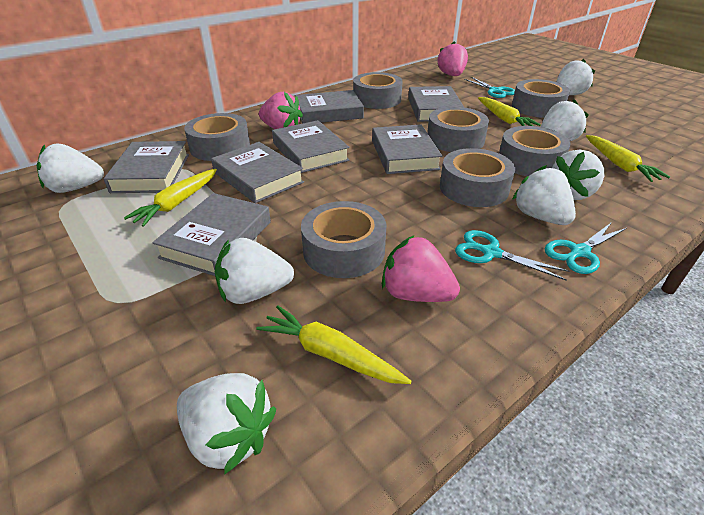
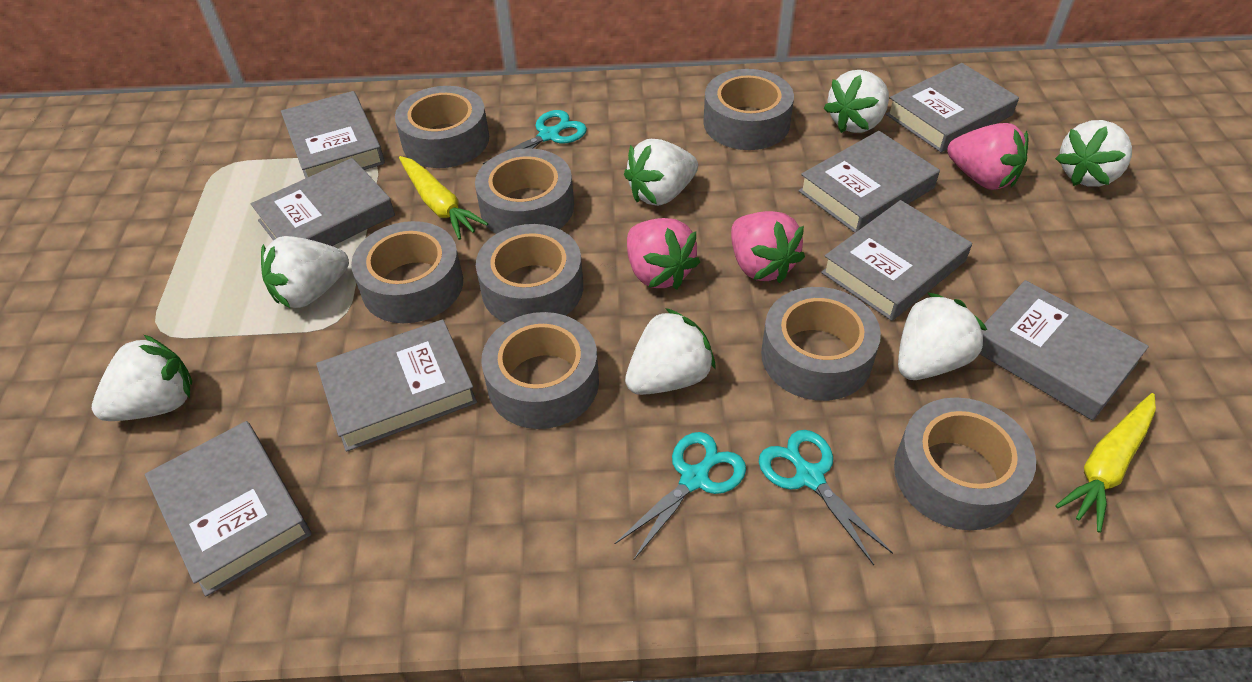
grey book: 7 -> 8
grey tape: 7 -> 8
yellow carrot: 4 -> 2

